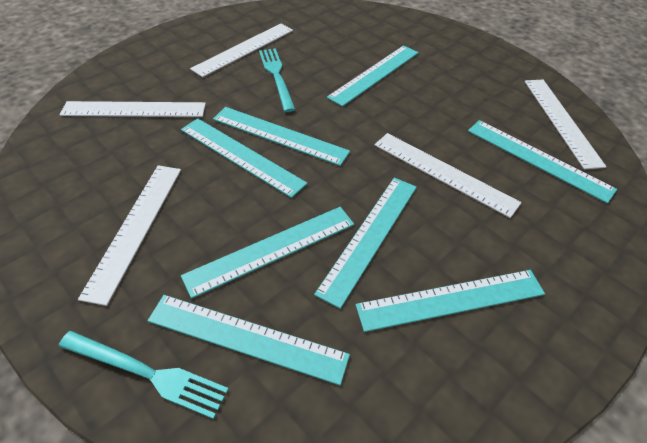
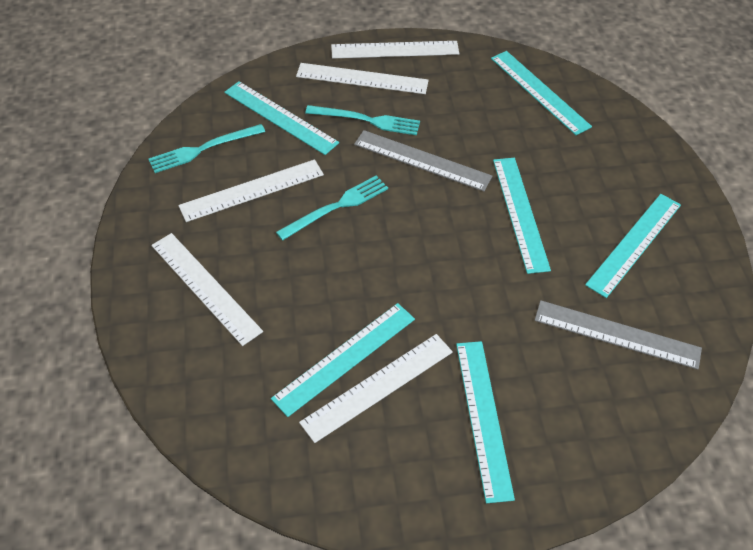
grey ruler: 0 -> 2
turquoise fork: 2 -> 3
turquoise ruler: 8 -> 6

